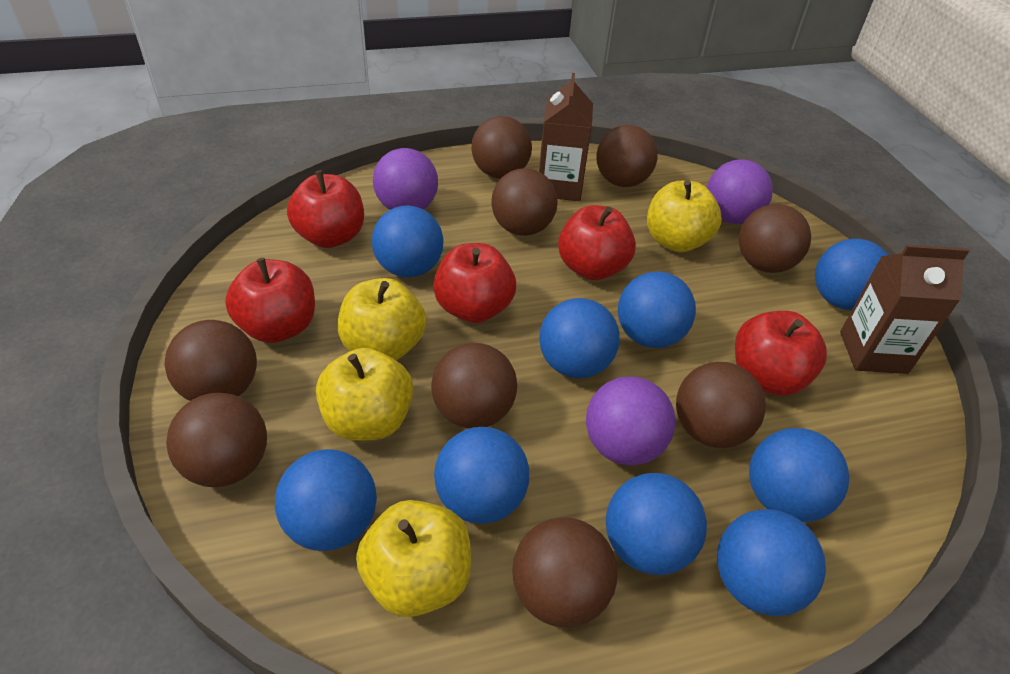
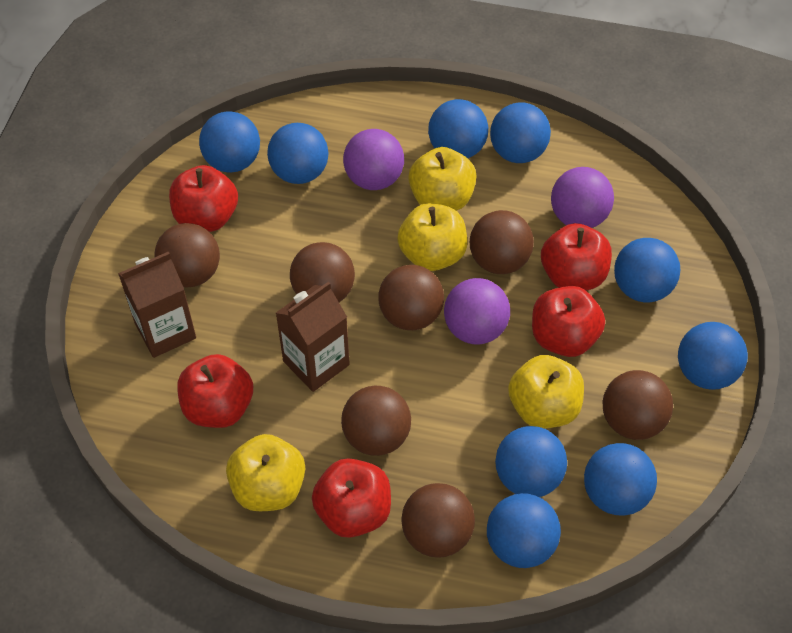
brown ball: 9 -> 7

